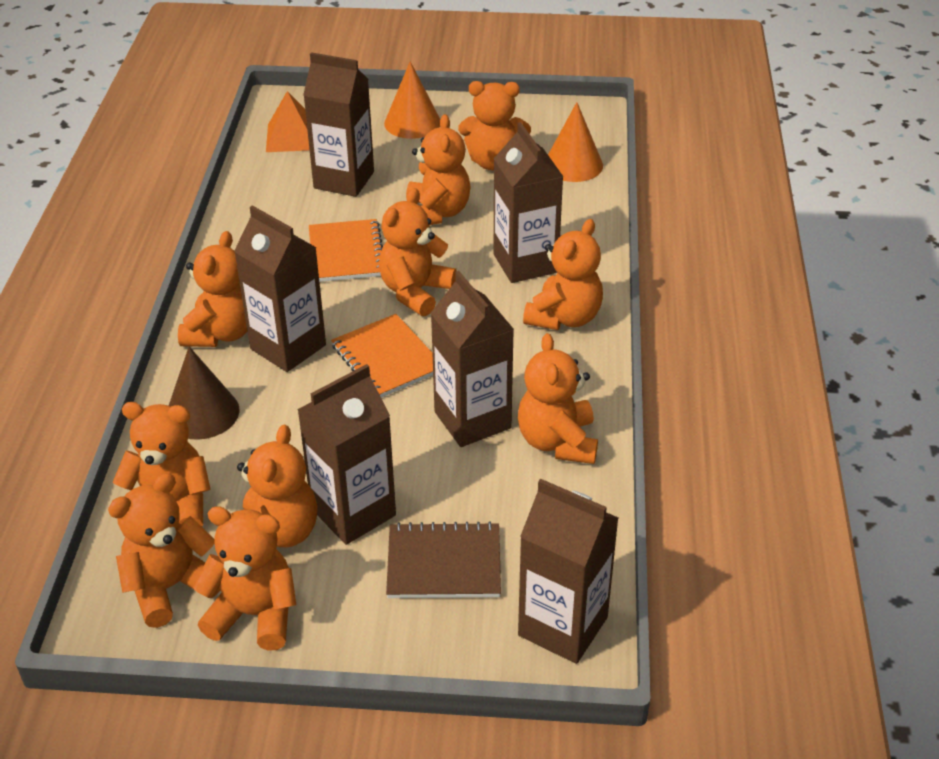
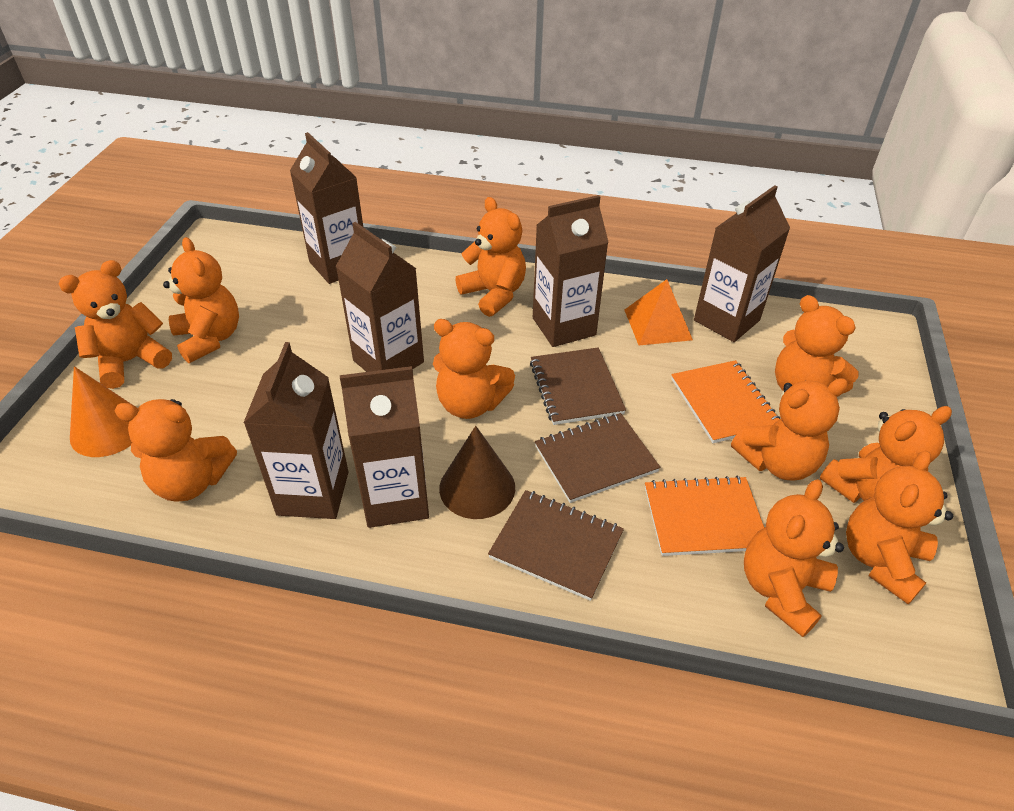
brown notebook: 1 -> 3
orange cone: 2 -> 1

